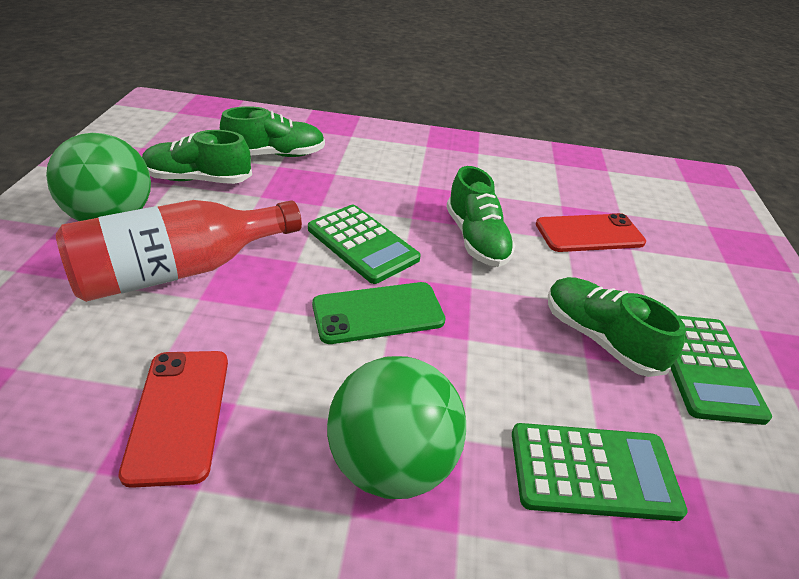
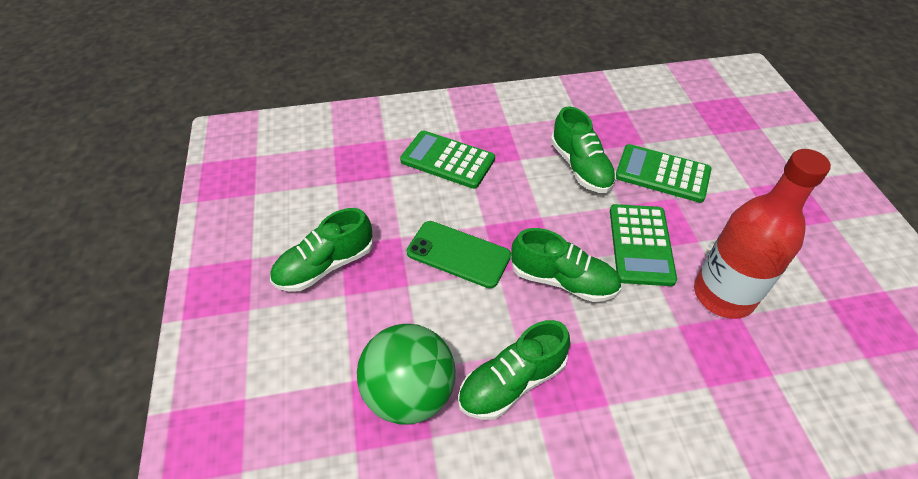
green ball: 2 -> 1
red phone: 2 -> 0

